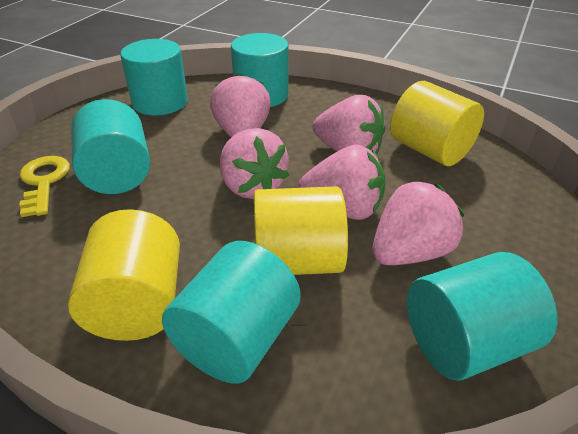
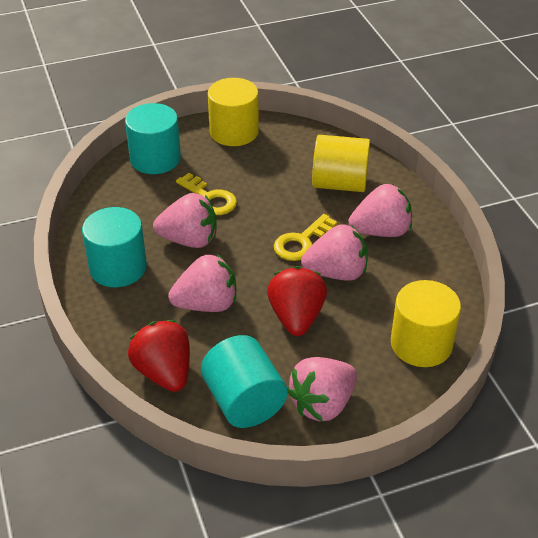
red strawberry: 0 -> 2
turquoise cylinder: 5 -> 3
yellow key: 1 -> 2

